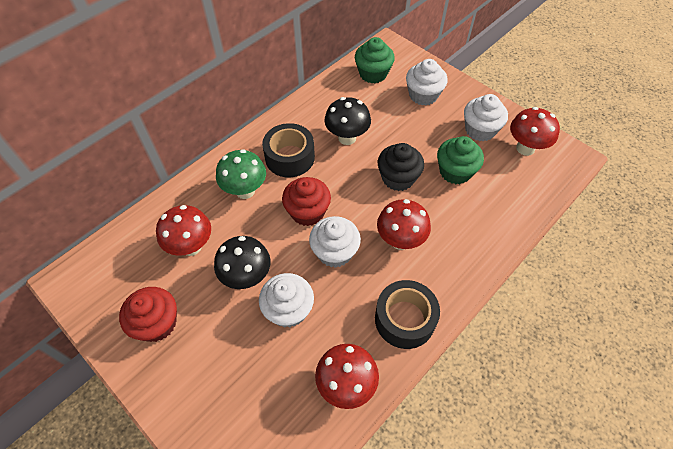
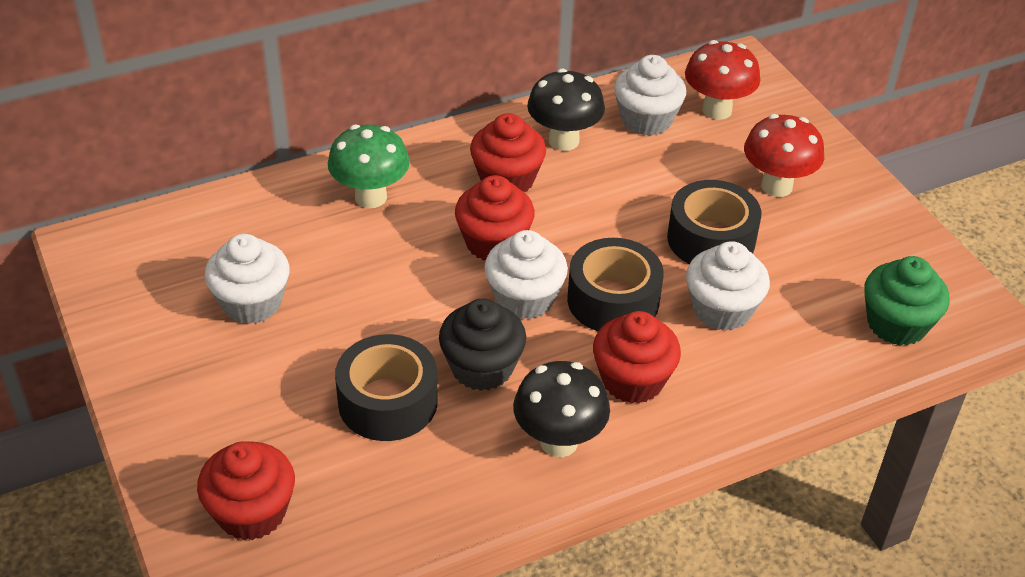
black tape: 2 -> 3
green cupcake: 2 -> 1
red cupcake: 2 -> 4
red mushroom: 4 -> 2

